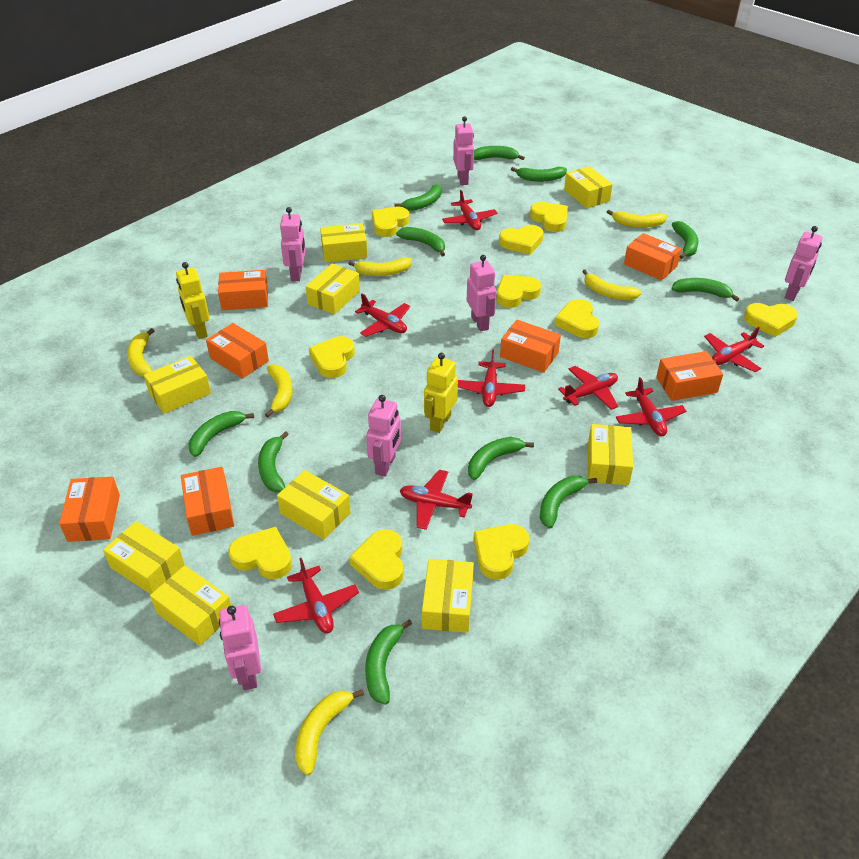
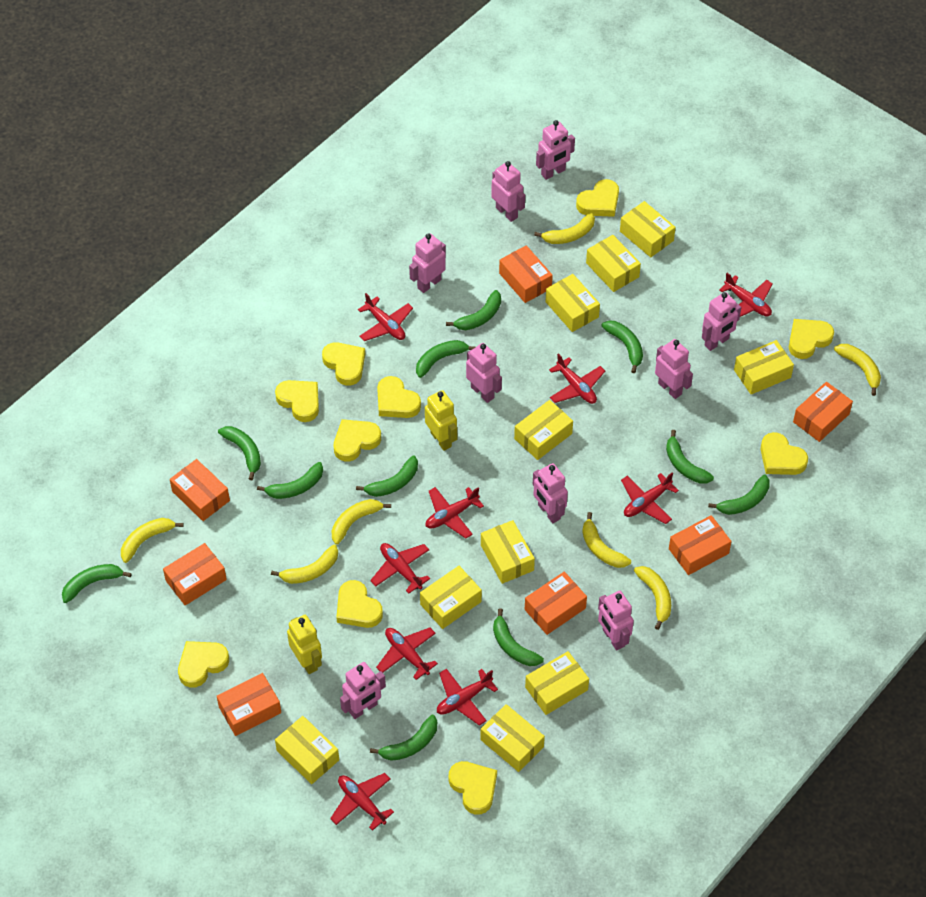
pink robot: 6 -> 9
red plane: 8 -> 9
yellow banana: 6 -> 7
yellow box: 9 -> 10

